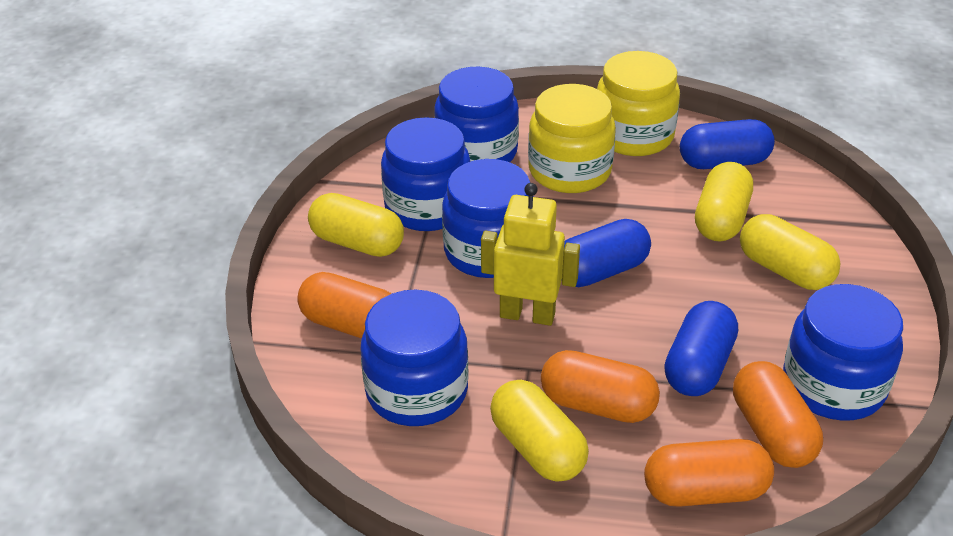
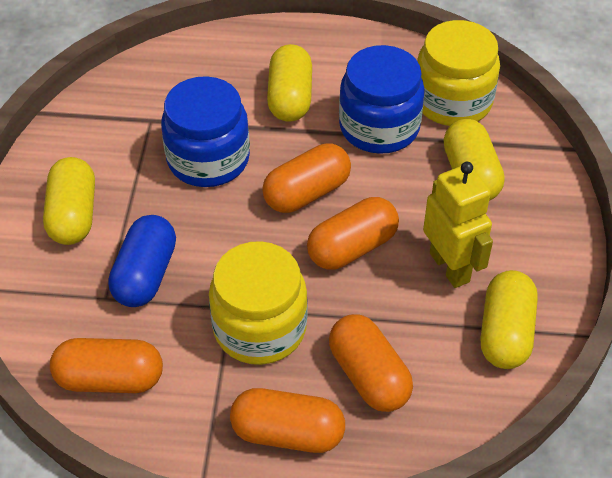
blue capsule: 3 -> 1
blue jar: 5 -> 2
orange capsule: 4 -> 5

